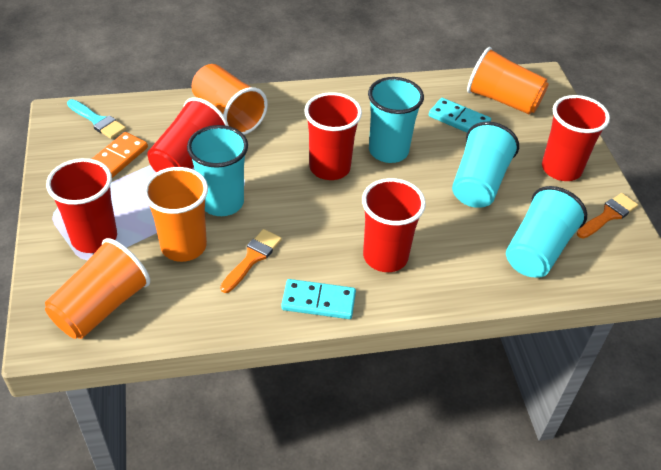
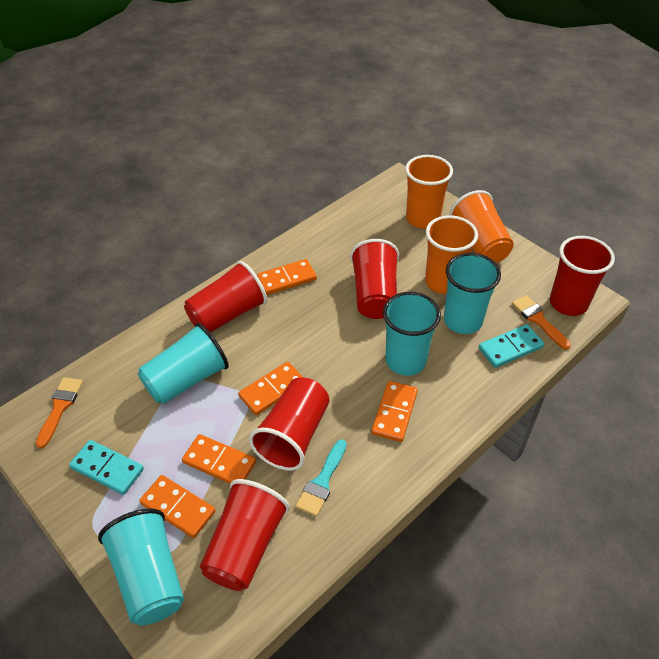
orange cup: 4 -> 3
orange domino: 1 -> 5

